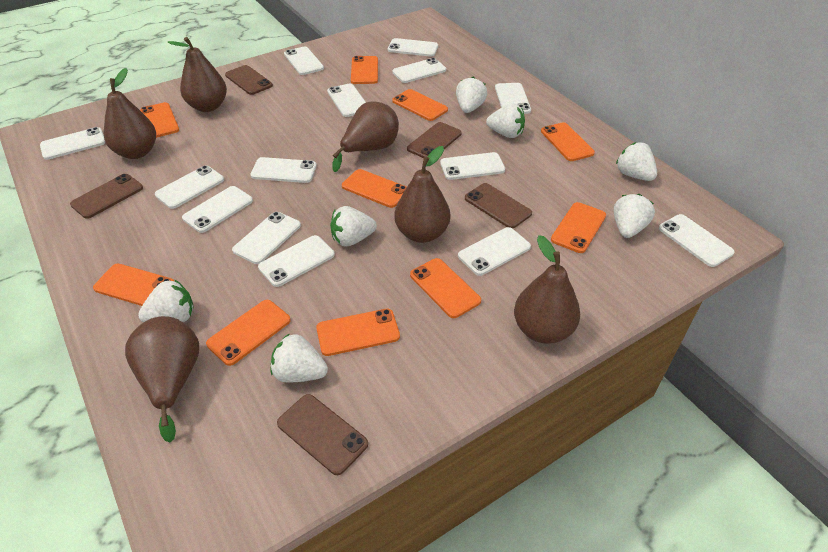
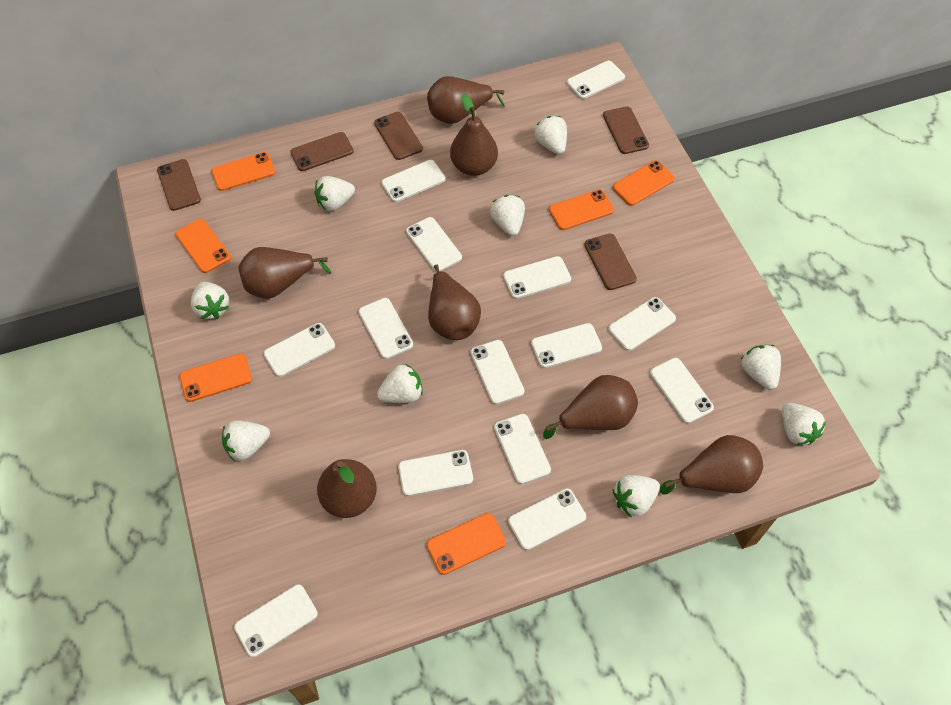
brown pear: 6 -> 7
orange phone: 10 -> 6
white strawberry: 7 -> 9

